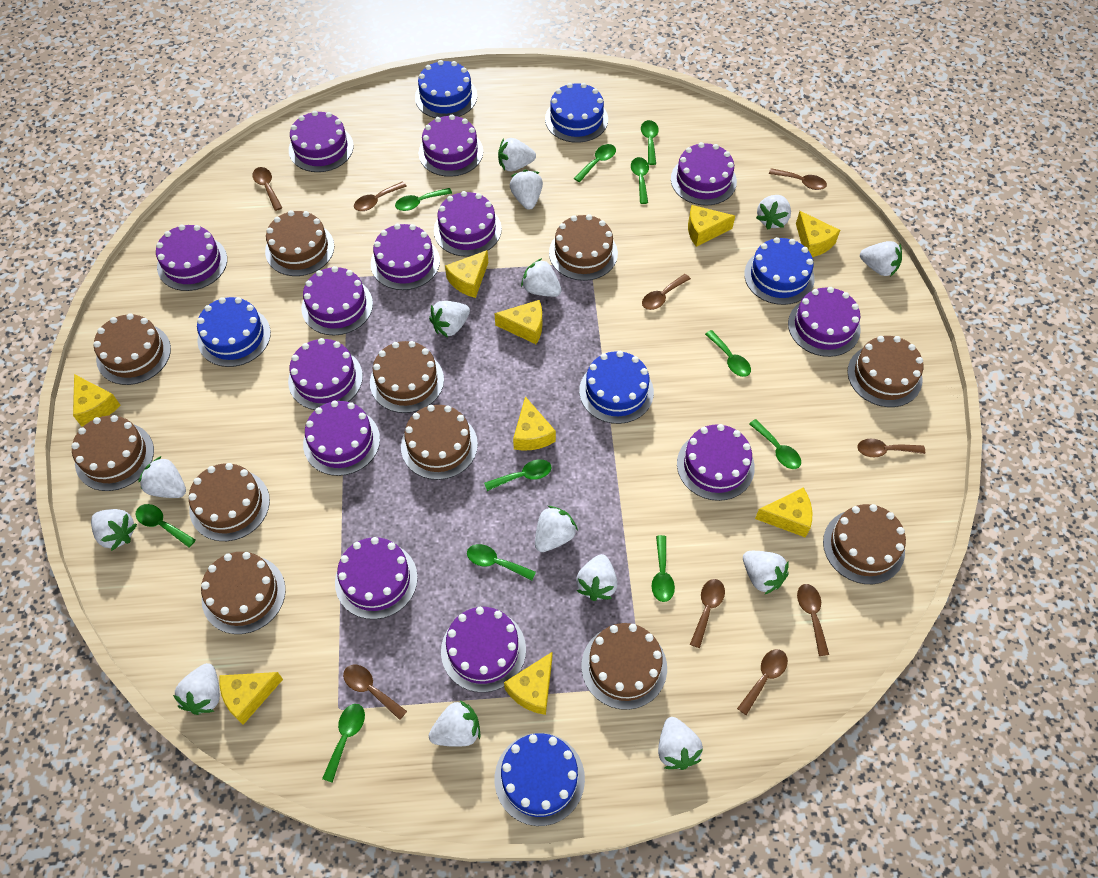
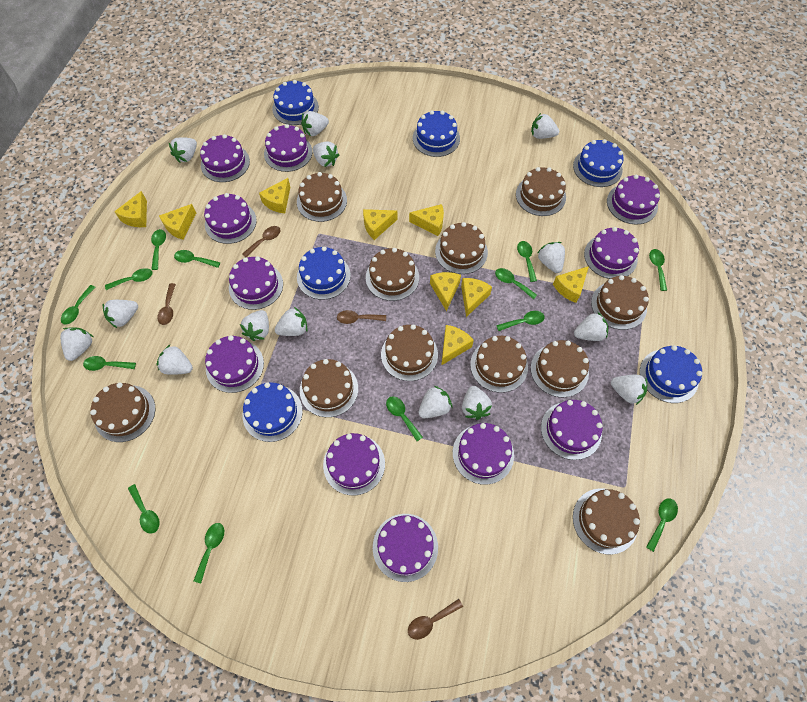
brown spoon: 9 -> 4
green spoon: 11 -> 13
purple cake: 13 -> 11

